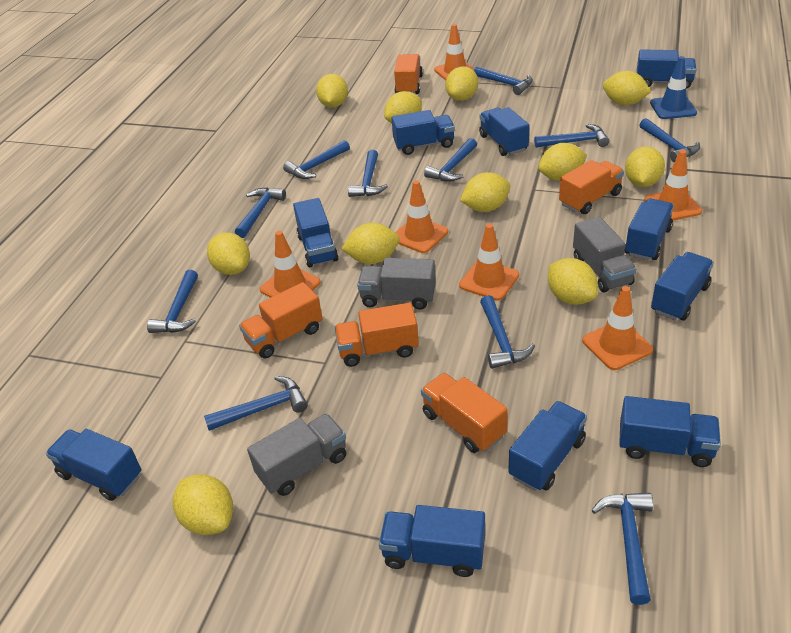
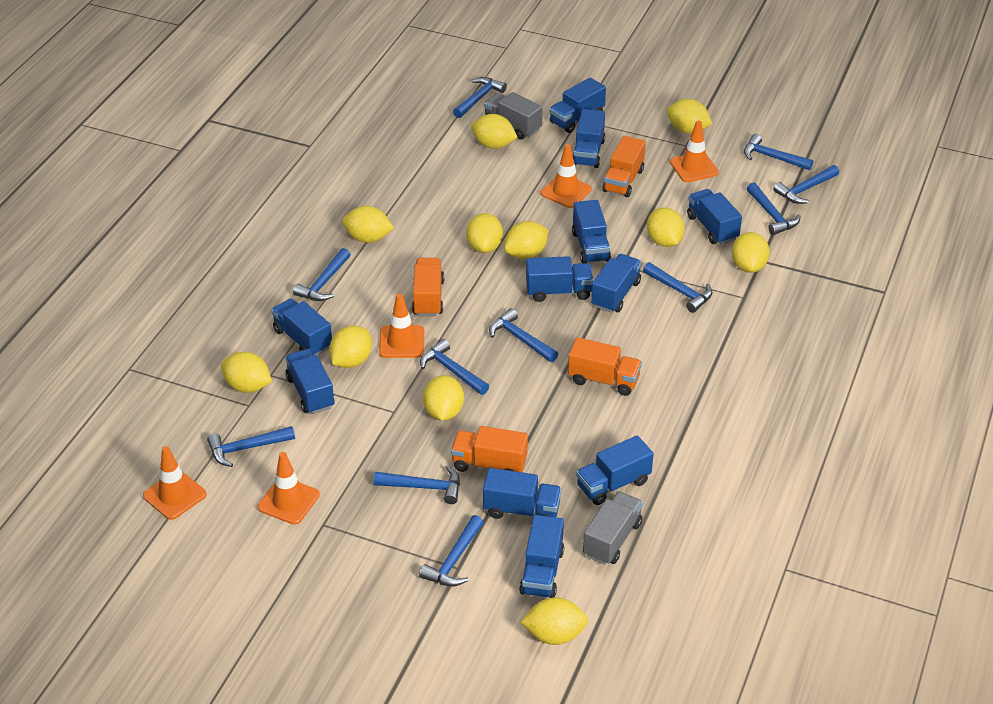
blue traffic cone: 1 -> 0
blue truck: 10 -> 11
grey truck: 3 -> 2
orange traffic cone: 6 -> 5
orange truck: 5 -> 4

